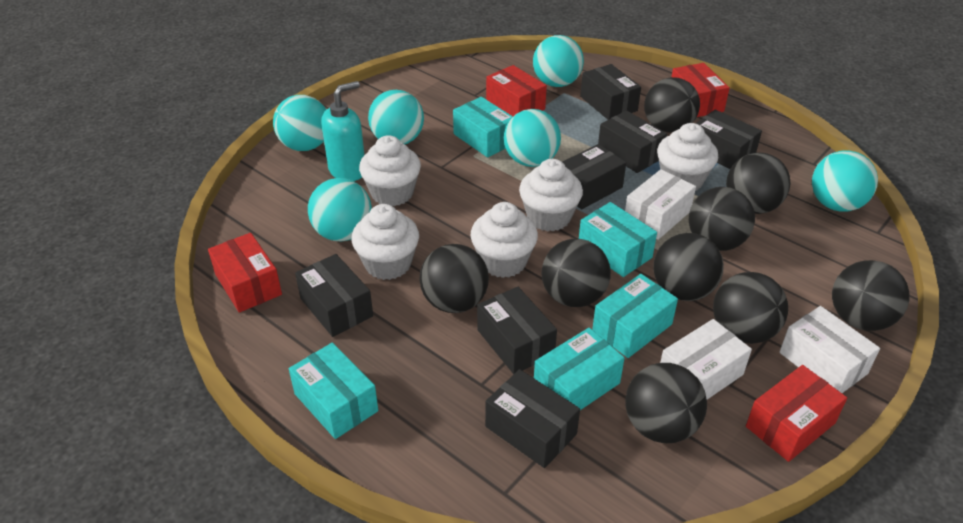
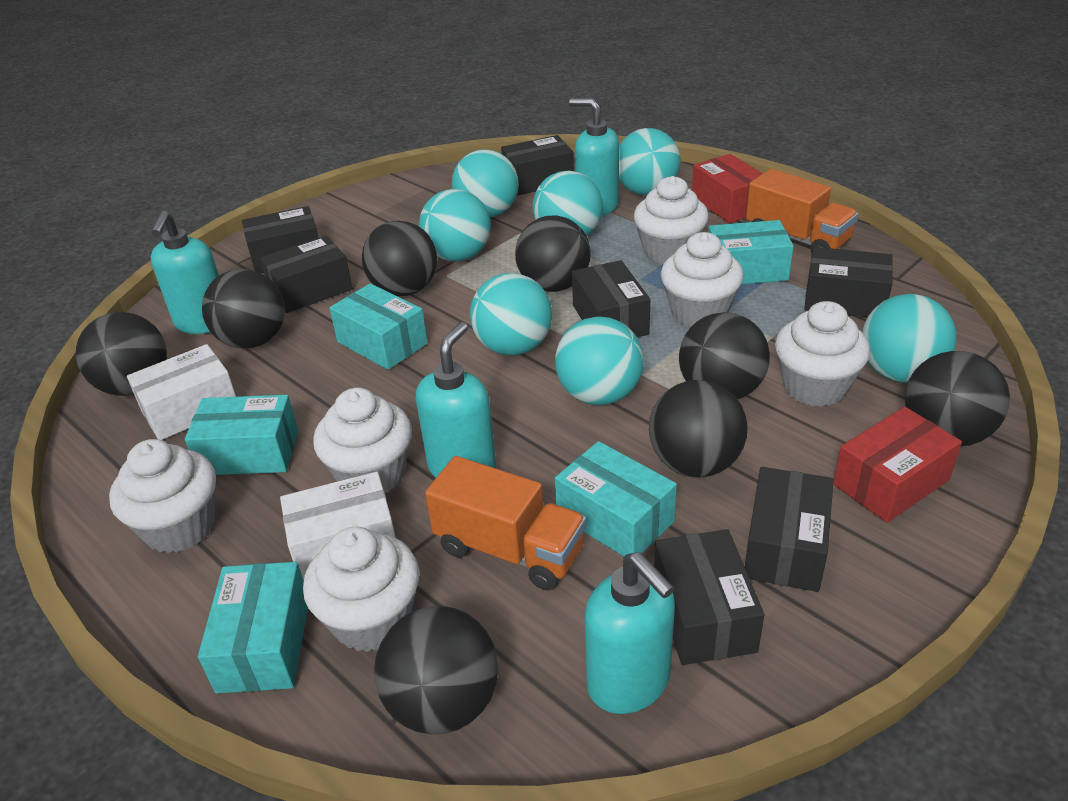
black ball: 9 -> 8
orange truck: 0 -> 2
red box: 4 -> 2
turquoise ball: 6 -> 7
turquoise soap dispenser: 1 -> 4
white box: 3 -> 2
white cupcake: 5 -> 6

